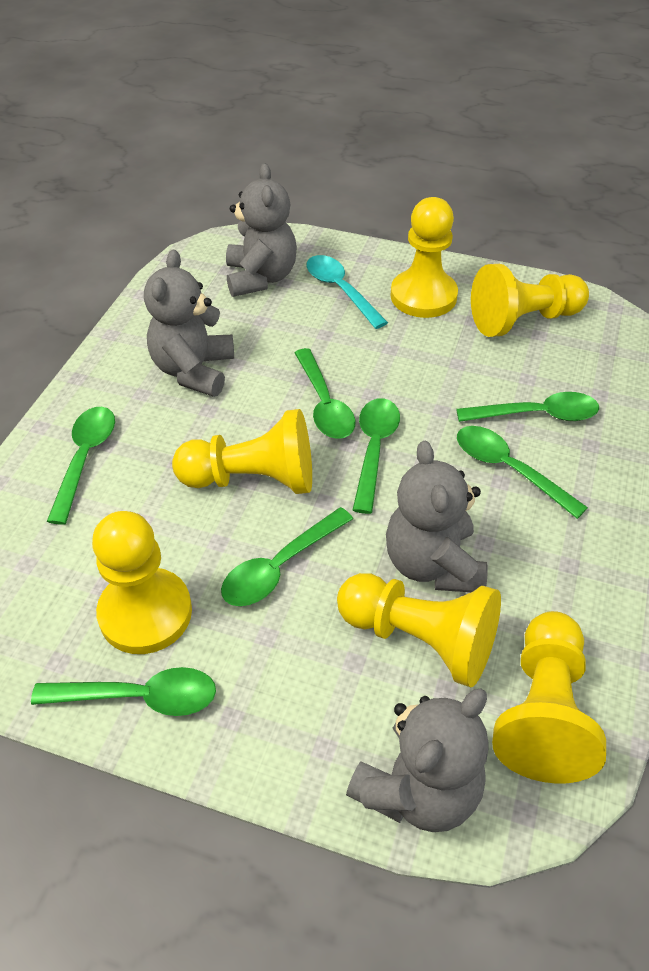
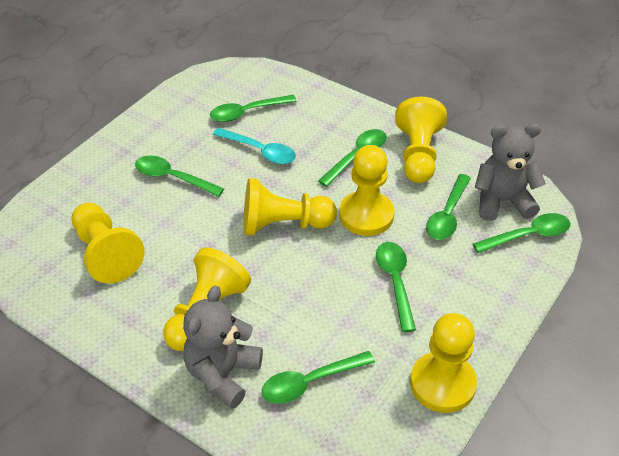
grey teddy bear: 4 -> 2

